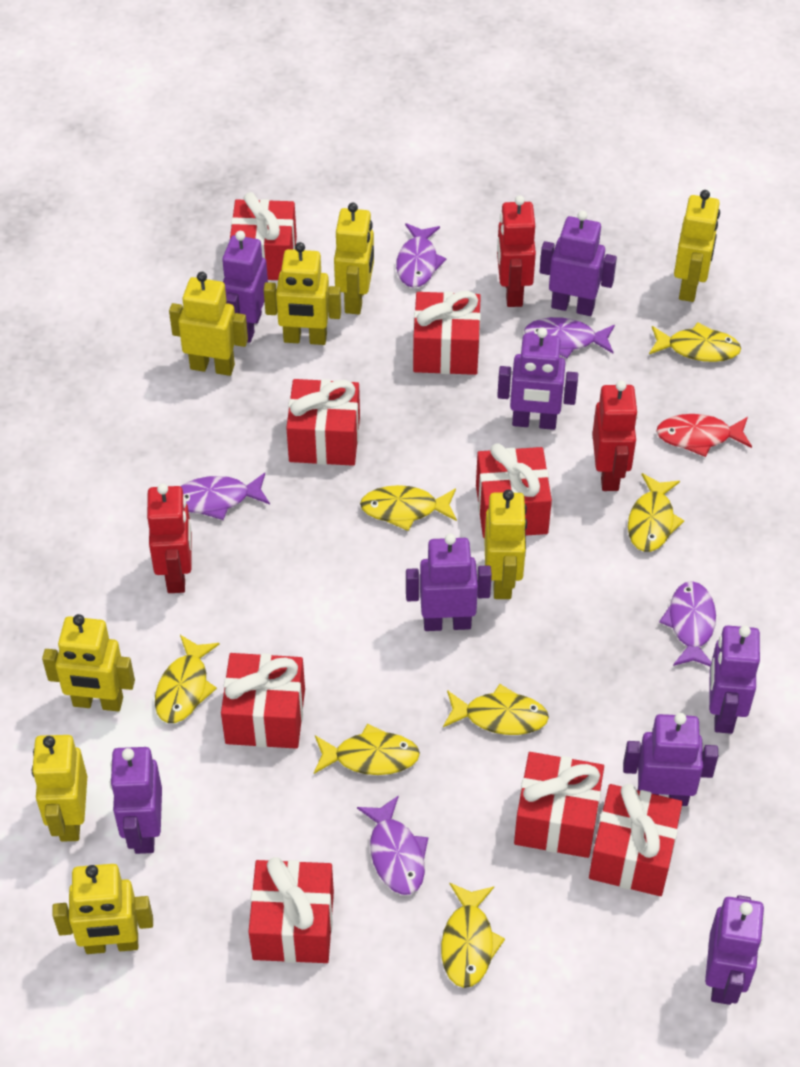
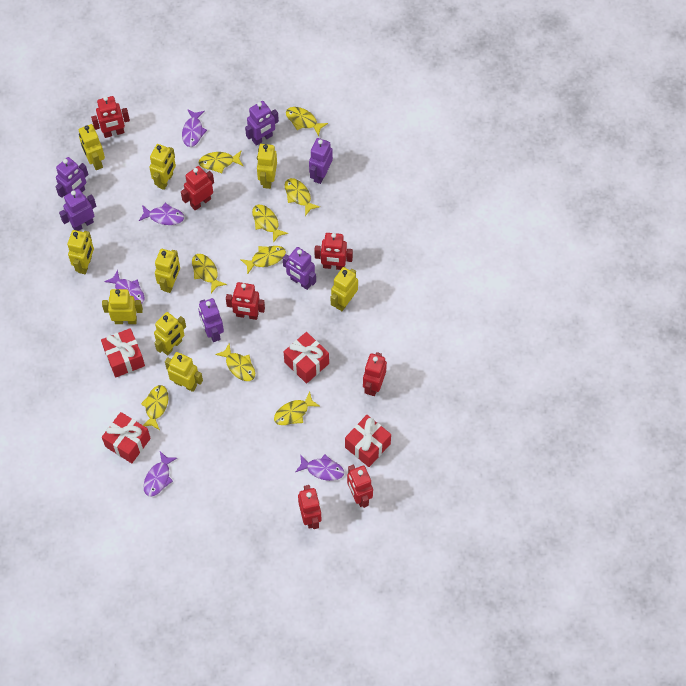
purple robot: 8 -> 6
red fish: 1 -> 0
red gift: 8 -> 4
red robot: 3 -> 7
yellow fish: 7 -> 9
yellow robot: 8 -> 9

